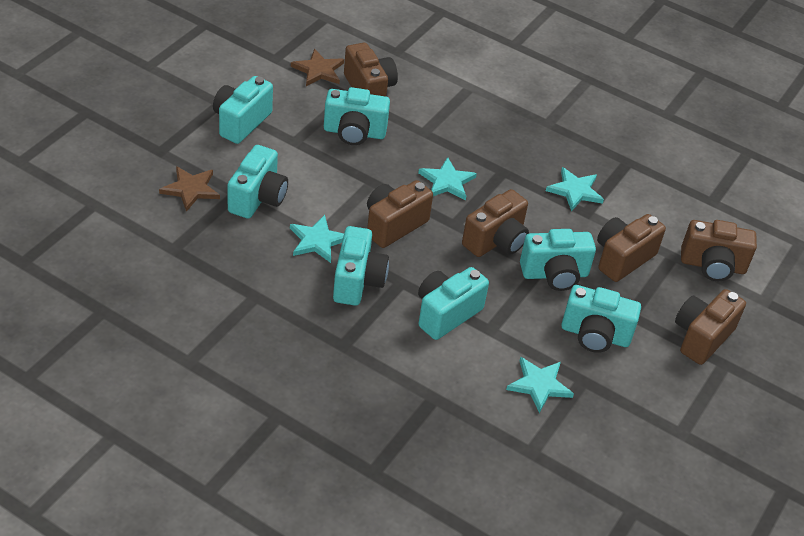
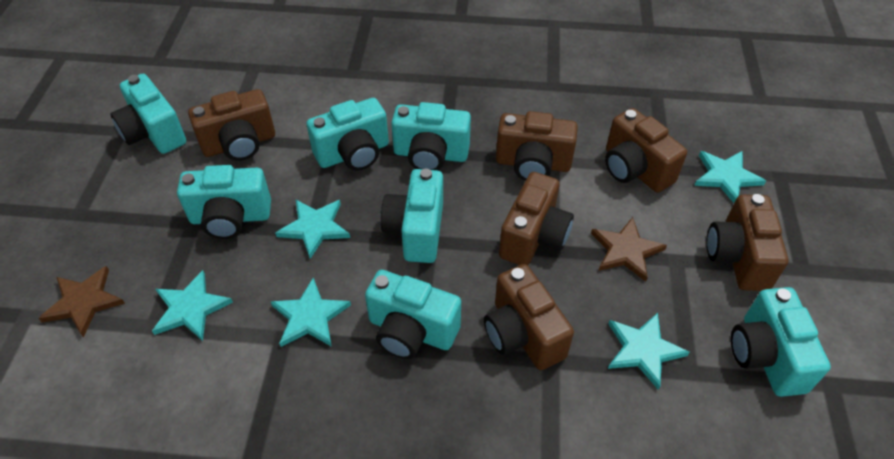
turquoise star: 4 -> 5

